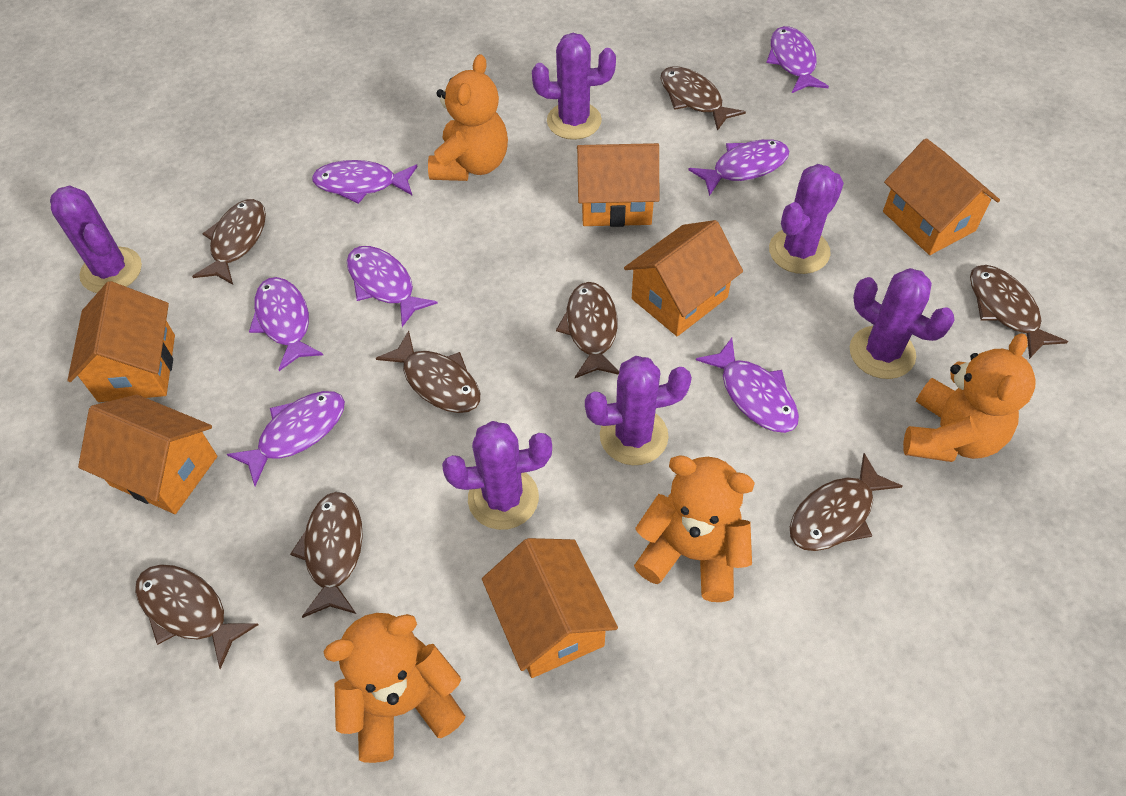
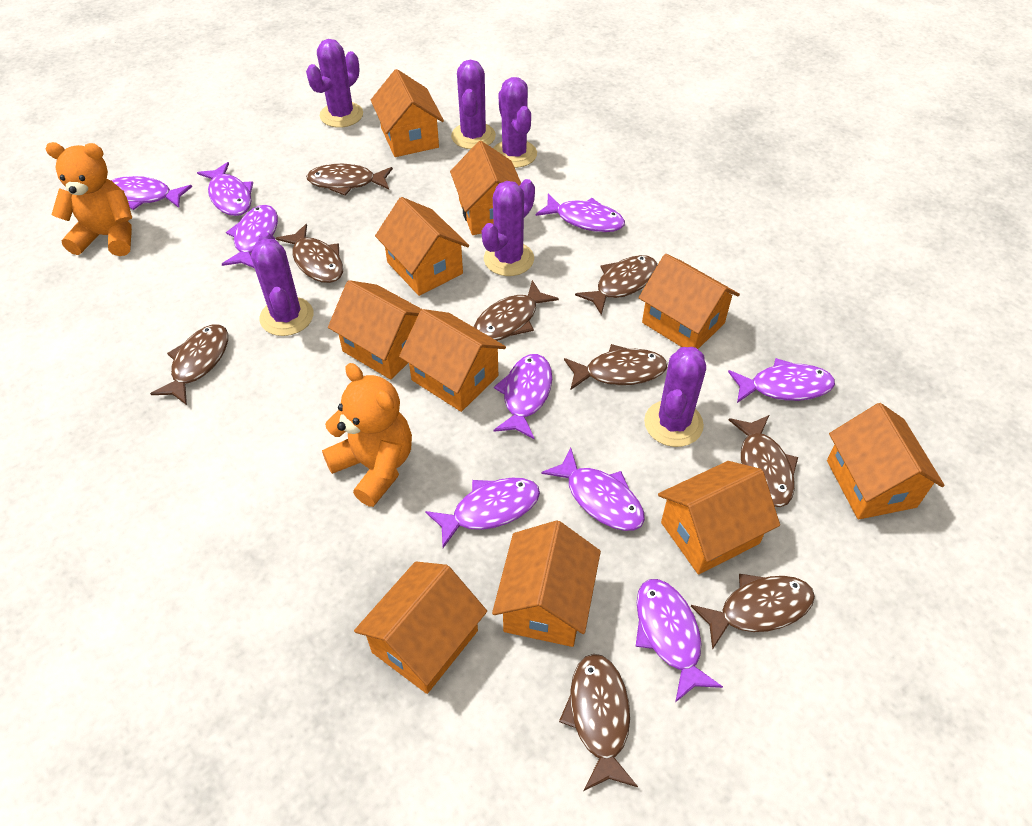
brown fish: 8 -> 9
orange house: 6 -> 10
orange teddy bear: 4 -> 2
purple fish: 7 -> 9

